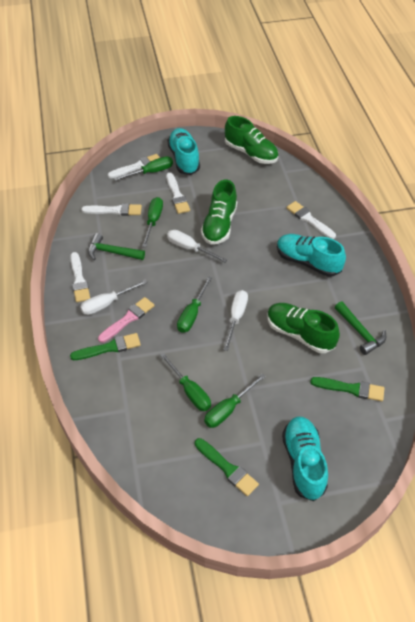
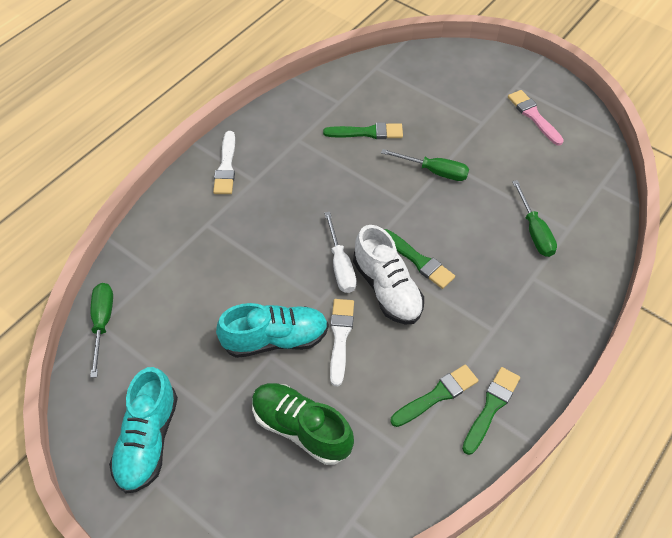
green brush: 3 -> 4
green hammer: 2 -> 0
green screwdriver: 5 -> 3
green shoe: 3 -> 1
turquoise shoe: 3 -> 2
white brush: 5 -> 2
white screwdriver: 3 -> 1
white shoe: 0 -> 1

